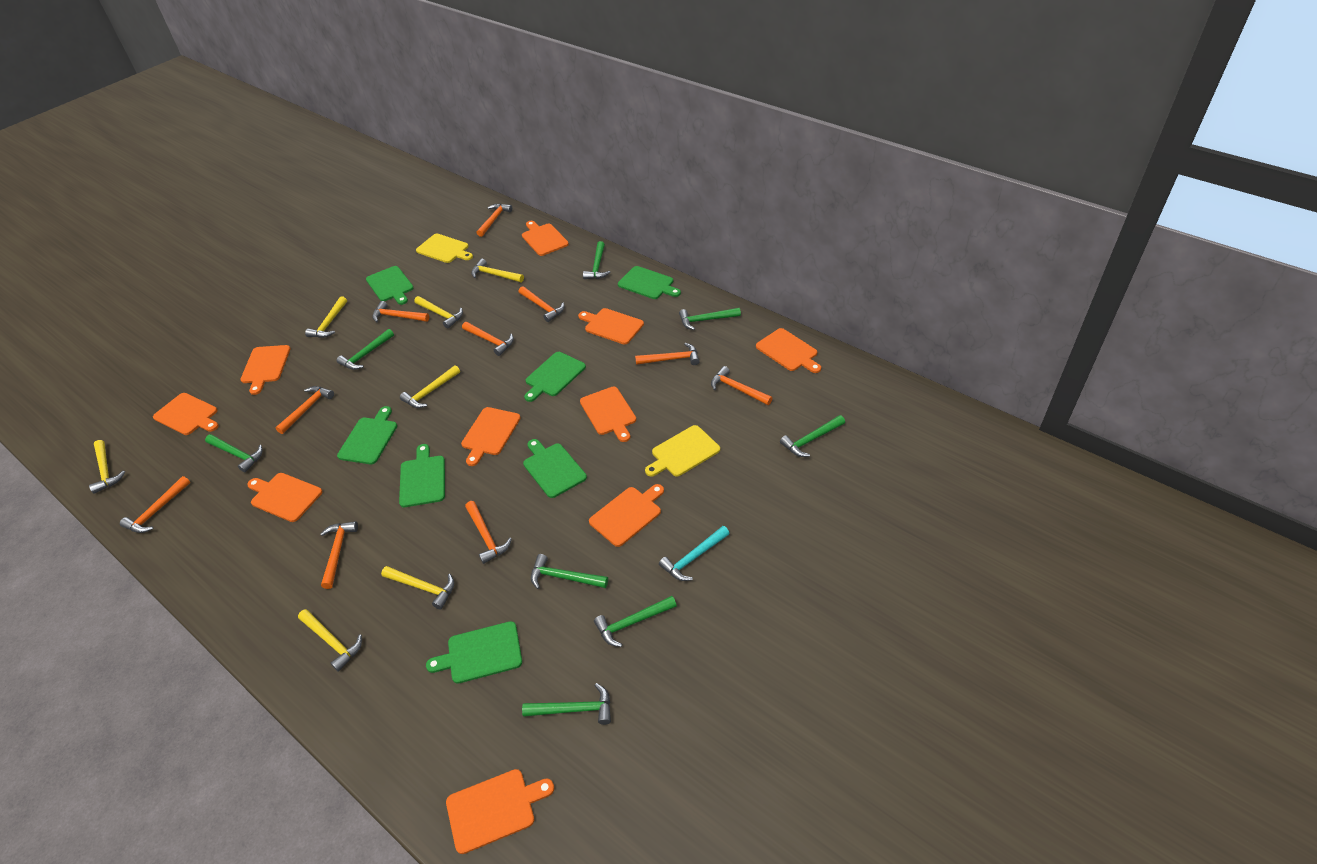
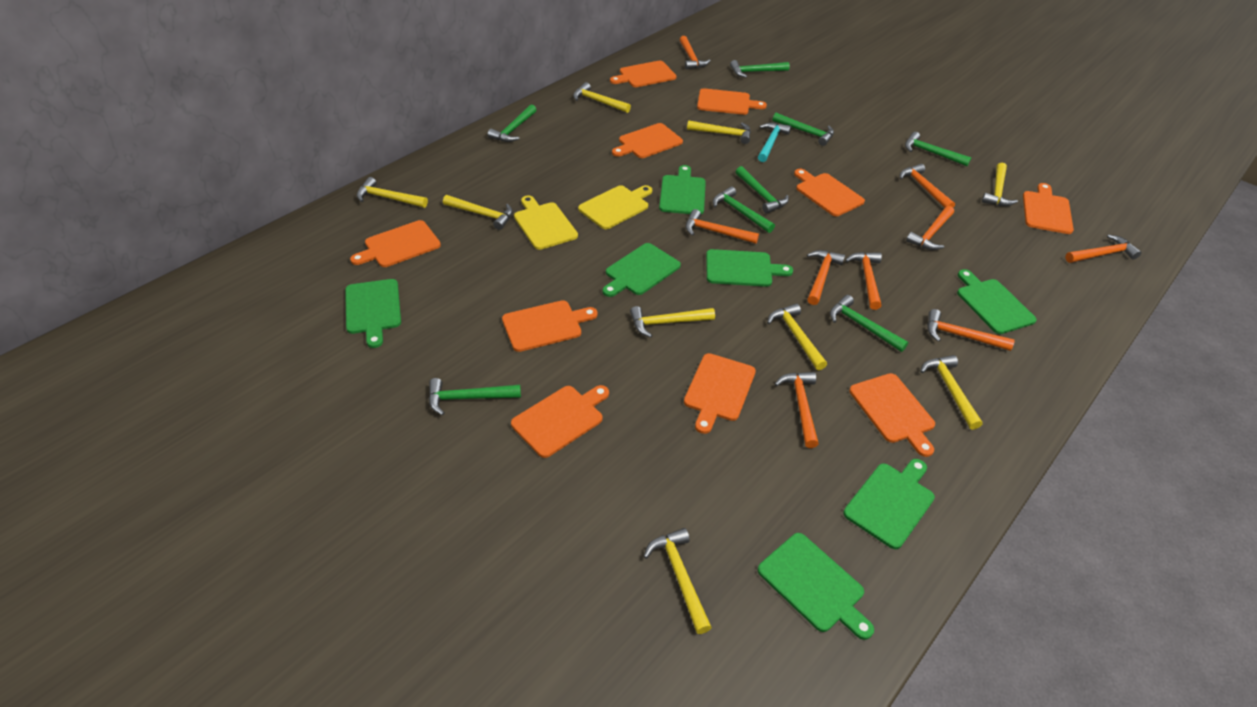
orange hammer: 10 -> 9
yellow hammer: 7 -> 9

